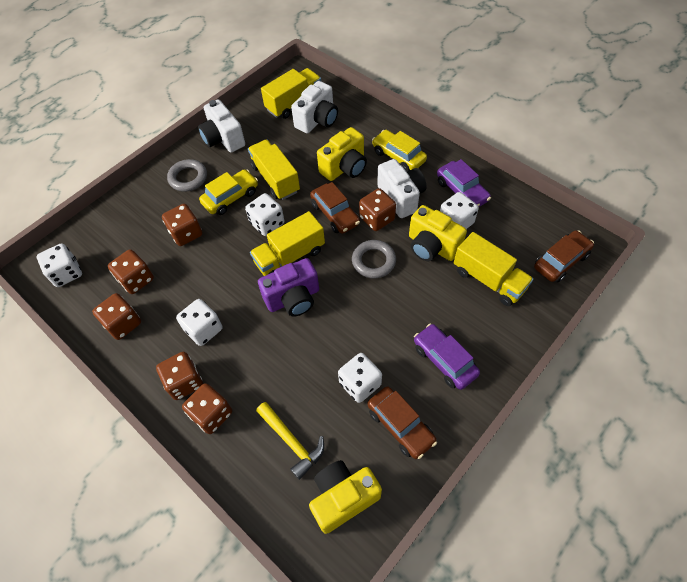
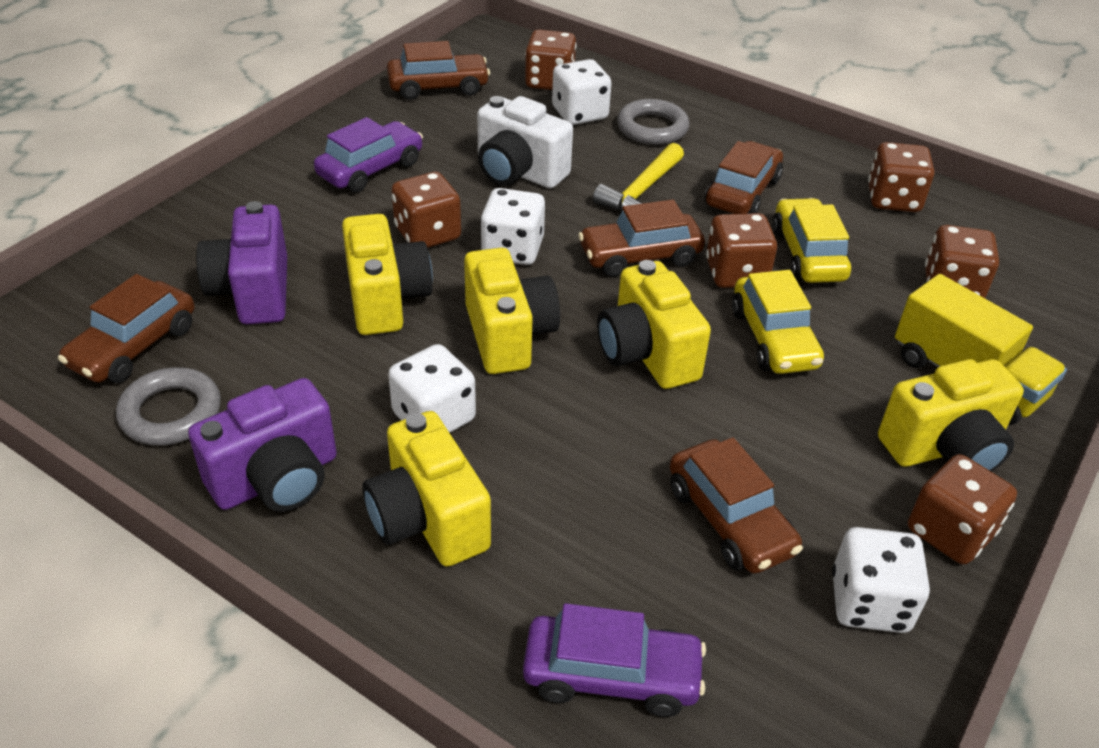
brown car: 3 -> 5
purple camera: 1 -> 2
white camera: 3 -> 1
white dice: 5 -> 4
yellow camera: 3 -> 5
yellow truck: 4 -> 1

